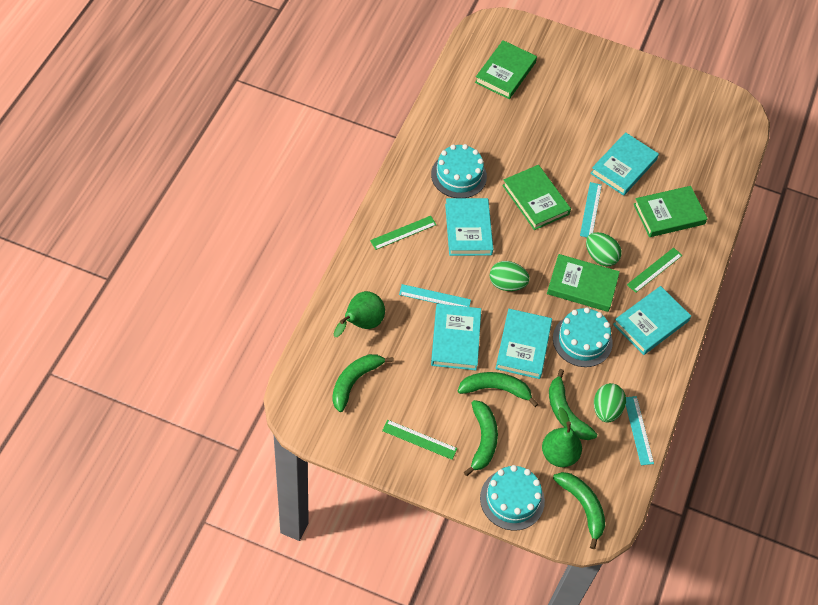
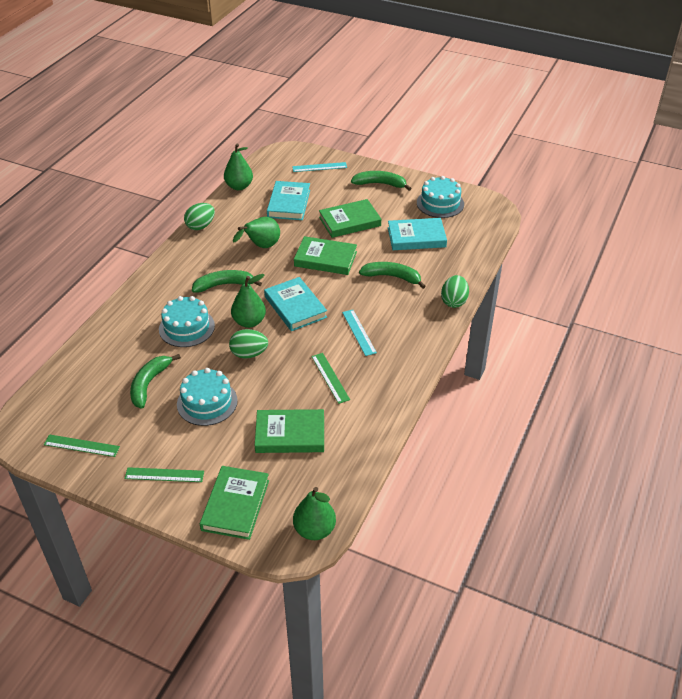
green banana: 5 -> 4
green pear: 2 -> 4
turquoise book: 5 -> 3
turquoise ruler: 3 -> 2

